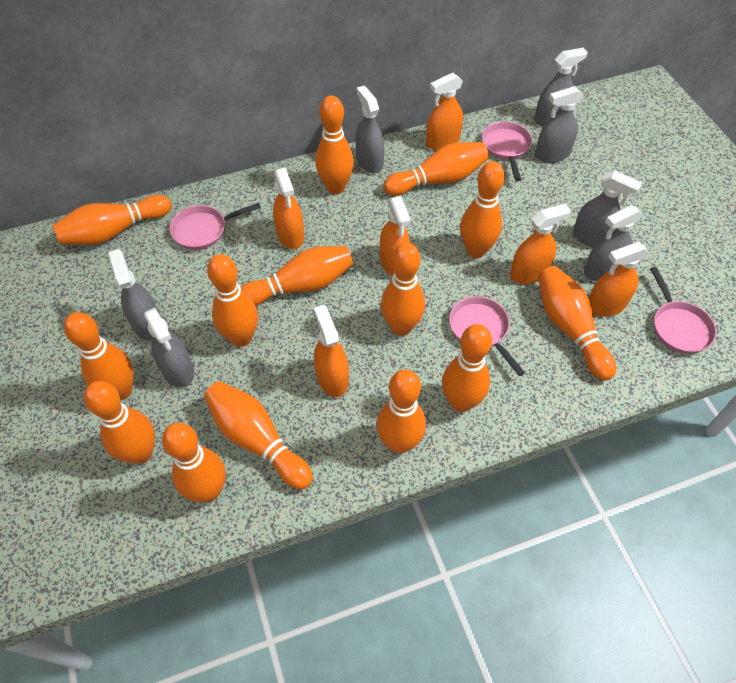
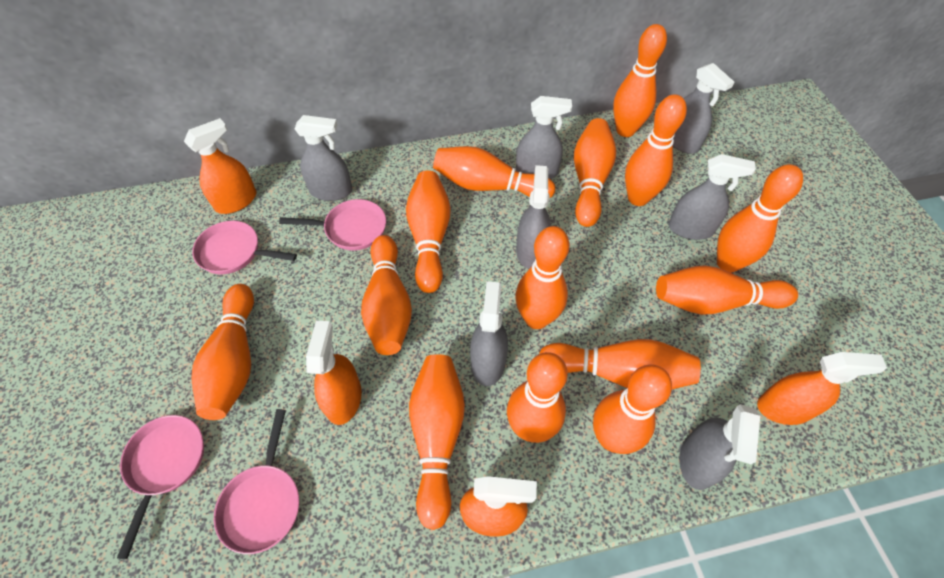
orange spray bottle: 6 -> 4

